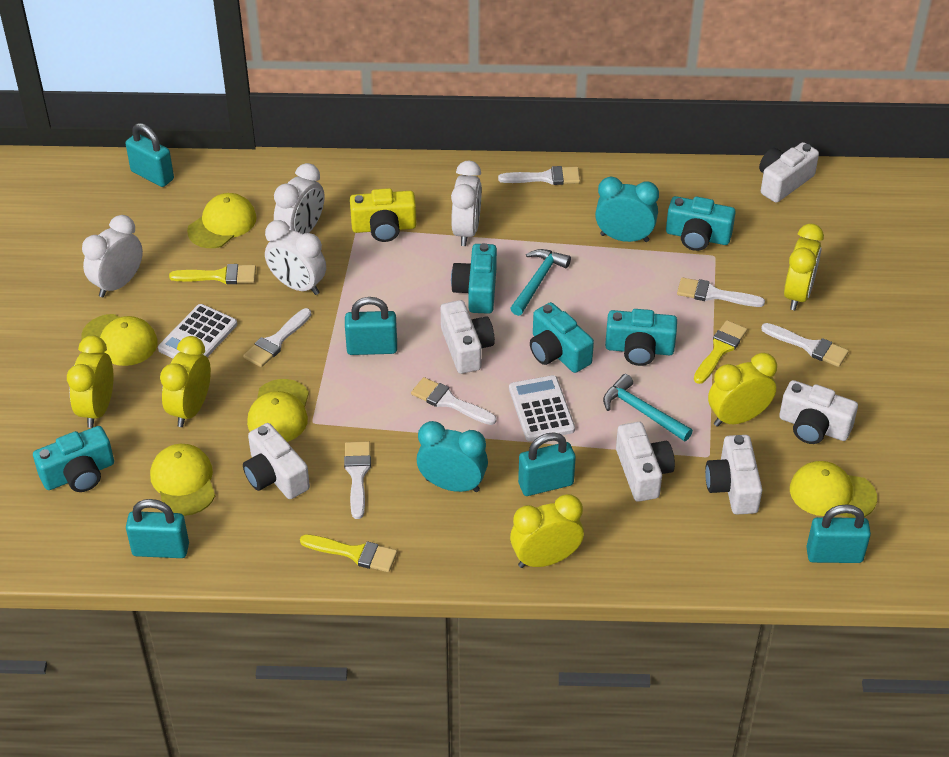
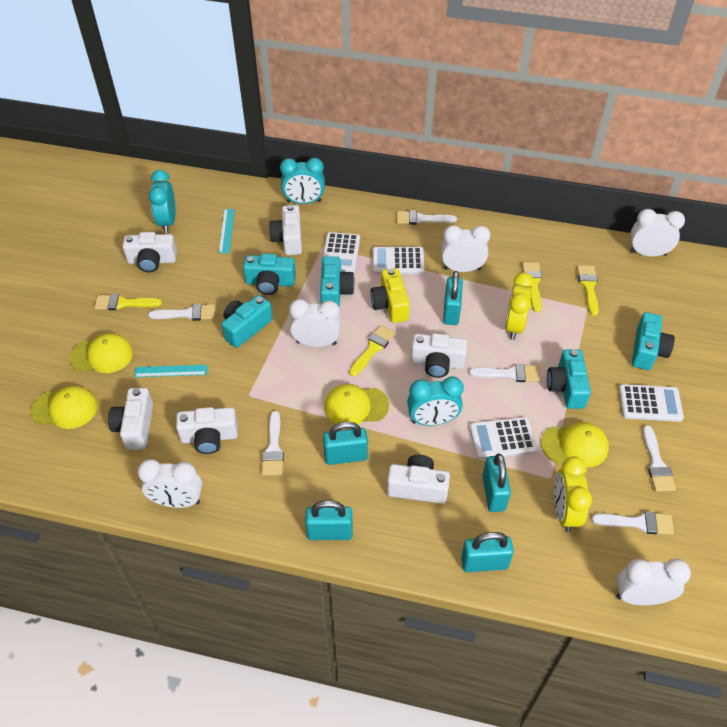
turquoise clock: 2 -> 3
turquoise hammer: 2 -> 0
turquoise ruler: 0 -> 2
white calculator: 2 -> 4
white clock: 4 -> 5
yellow brush: 3 -> 4
yellow cap: 5 -> 4
yellow clock: 5 -> 2

